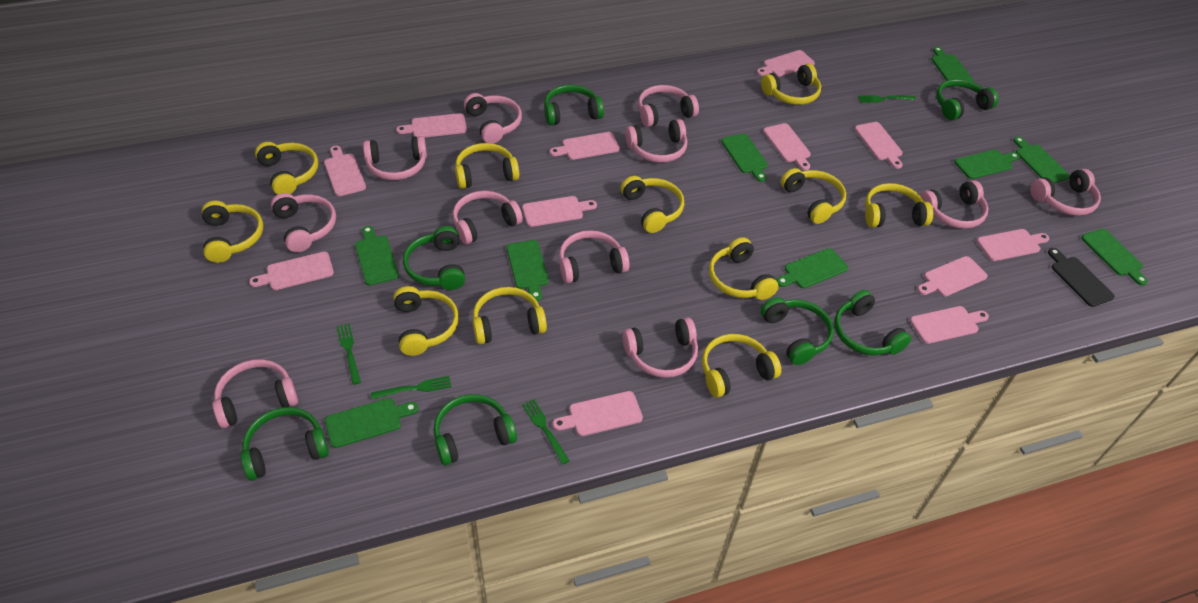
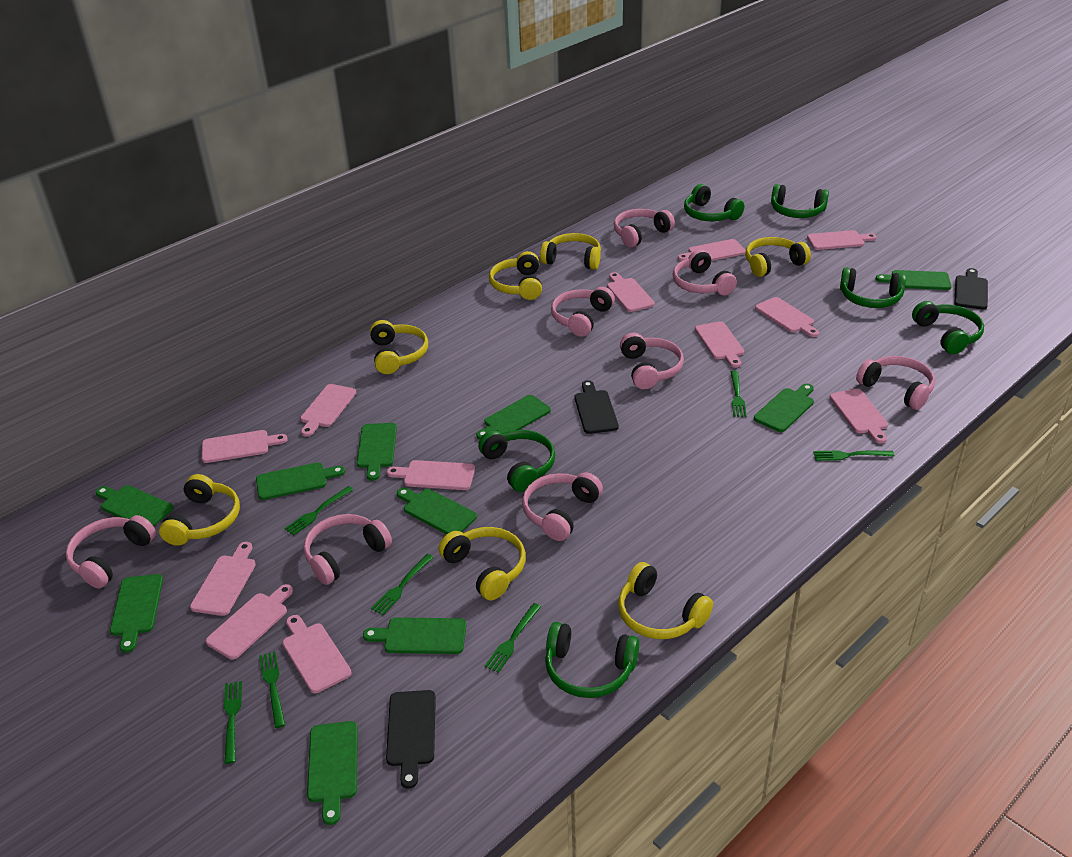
black cutting board: 1 -> 3
green cutting board: 9 -> 10
green fork: 4 -> 7
green headphones: 7 -> 6
pink headphones: 11 -> 8
yellow headphones: 11 -> 7

